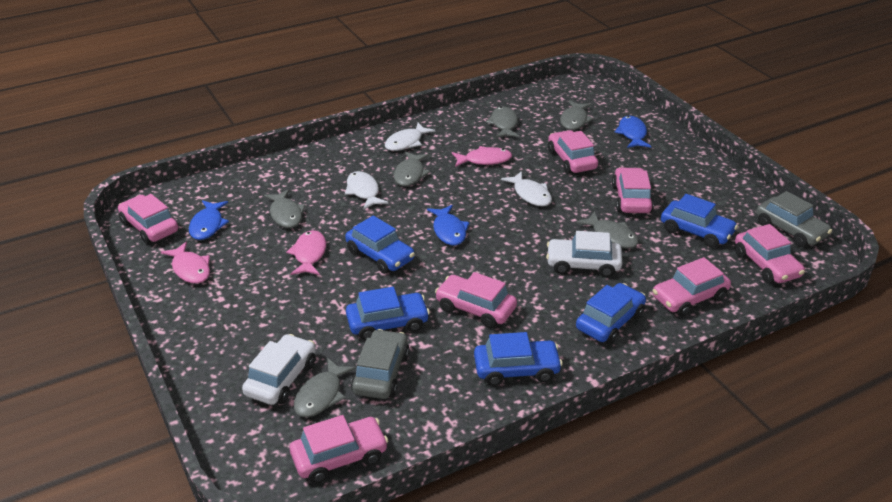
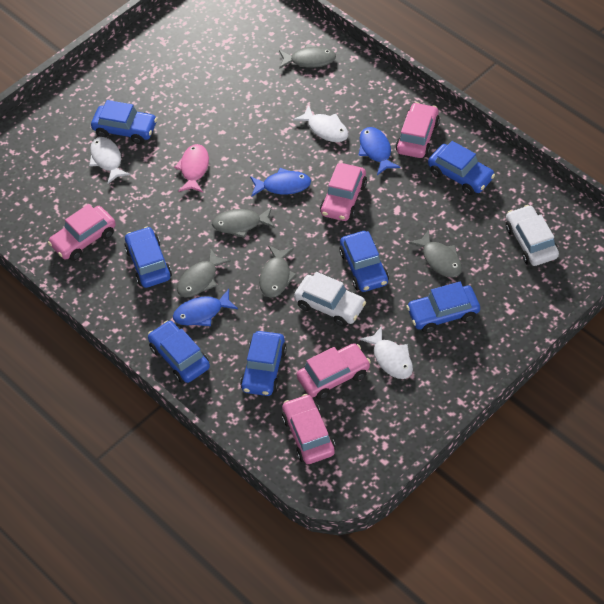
blue car: 5 -> 7
grey car: 2 -> 0
grey fish: 6 -> 5
pink car: 7 -> 5
pink fish: 3 -> 1

